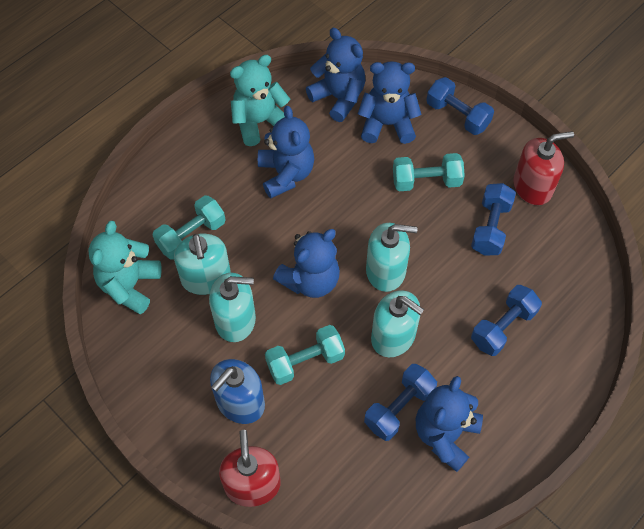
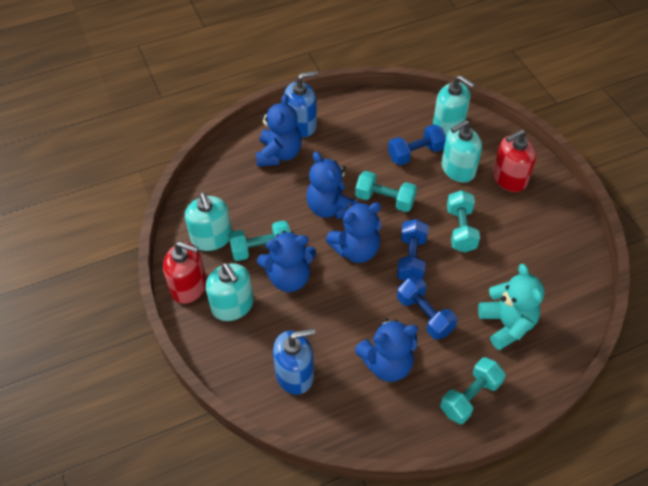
blue dumbbell: 4 -> 3
blue soap dispenser: 1 -> 2
turquoise dumbbell: 3 -> 4
turquoise teddy bear: 2 -> 1

